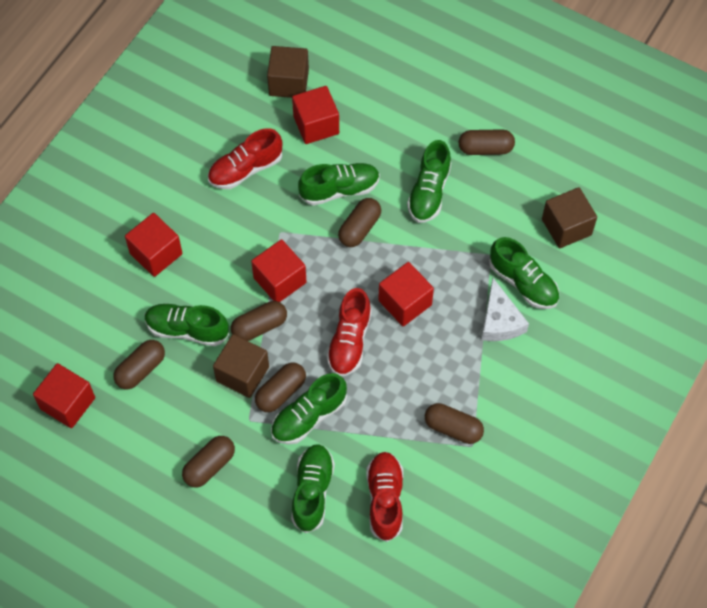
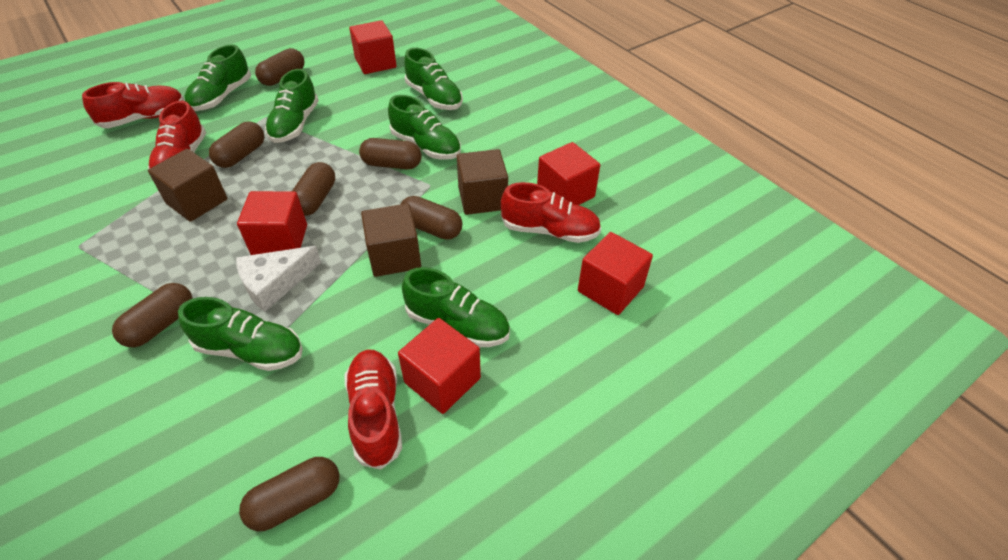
red shoe: 3 -> 4

